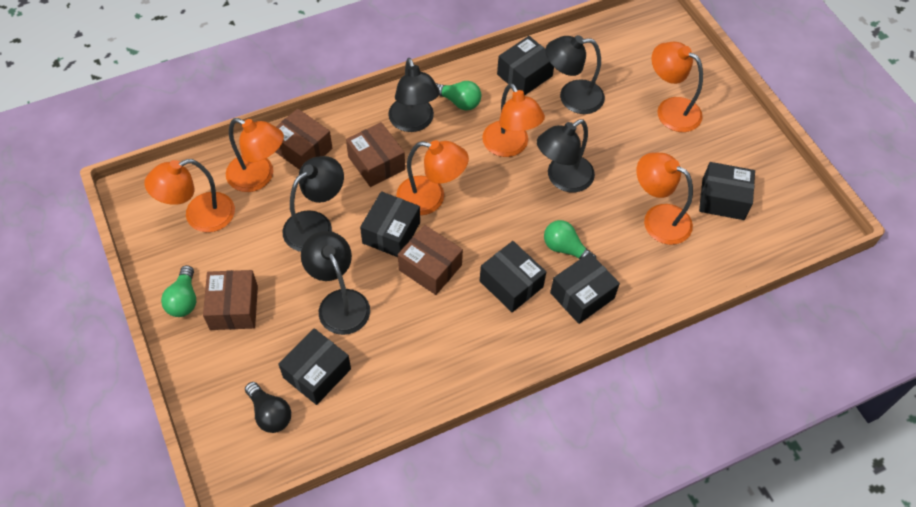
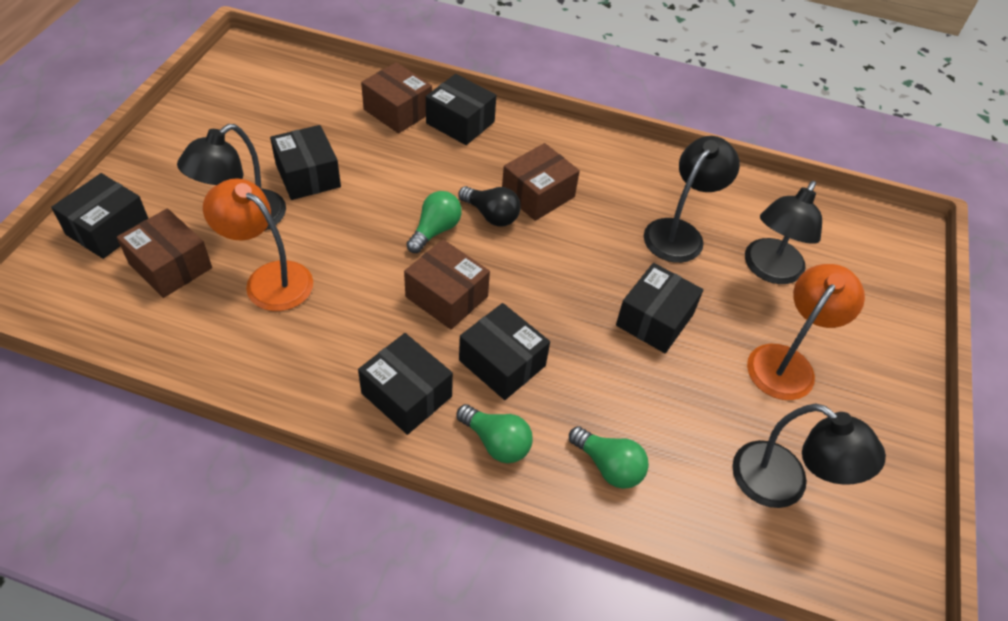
black lamp: 5 -> 4
orange lamp: 6 -> 2

